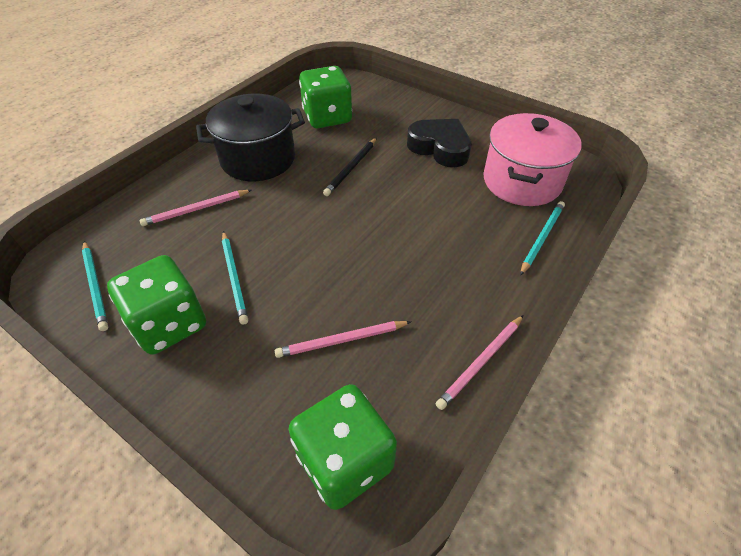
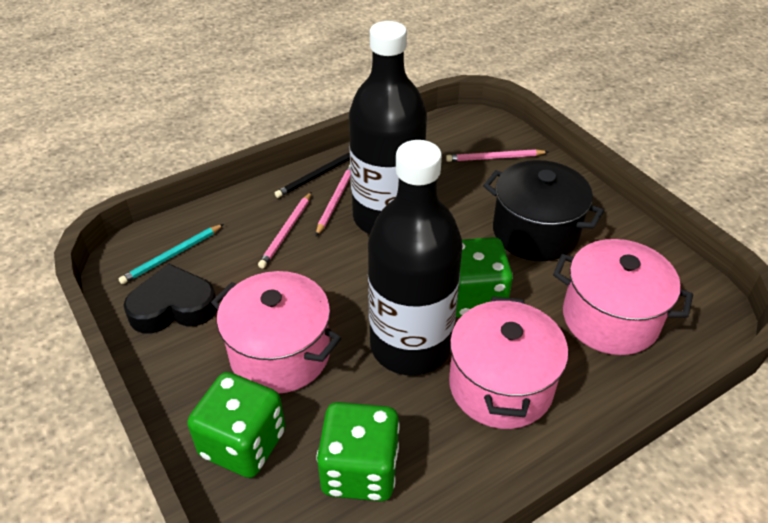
black bottle: 0 -> 2
pink pot: 1 -> 3
turquoise pencil: 3 -> 1

